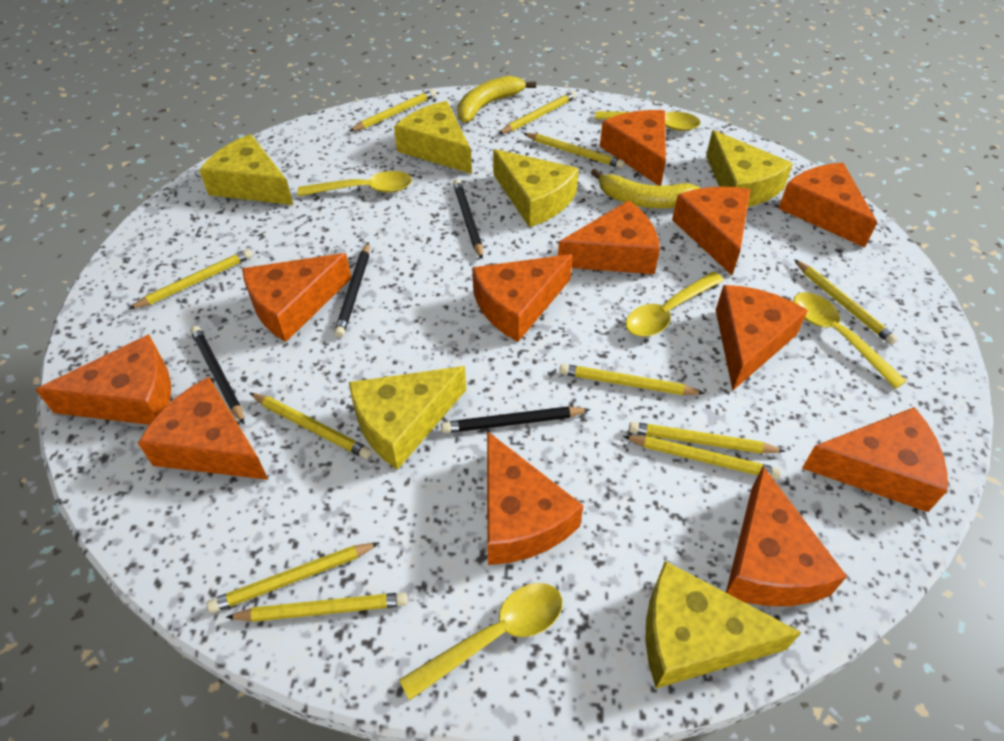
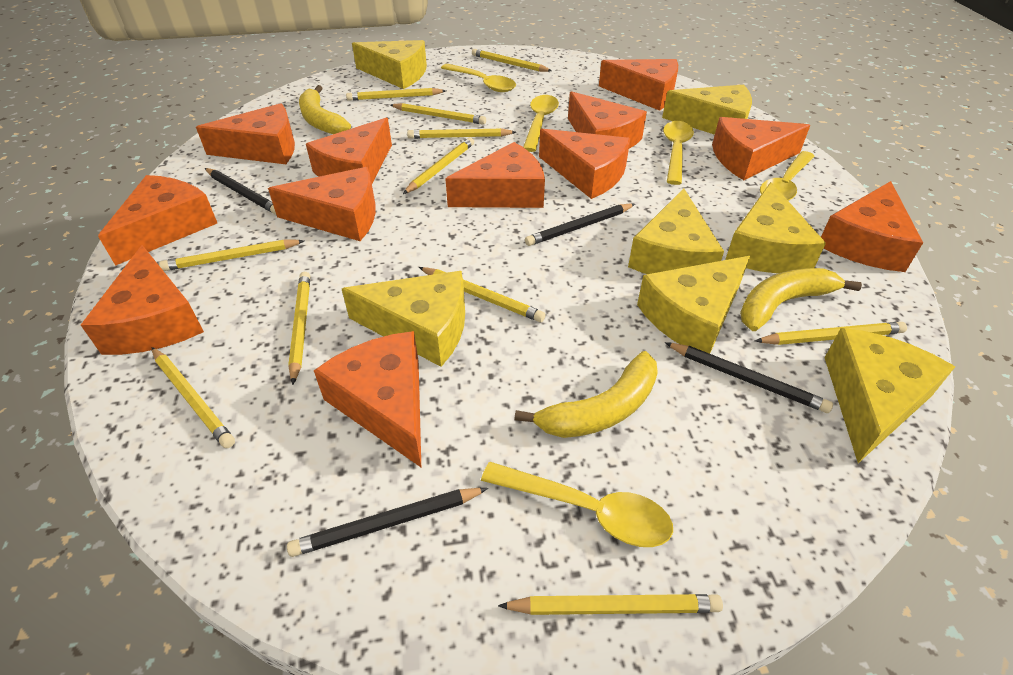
yellow banana: 2 -> 3
yellow cheese: 6 -> 7

